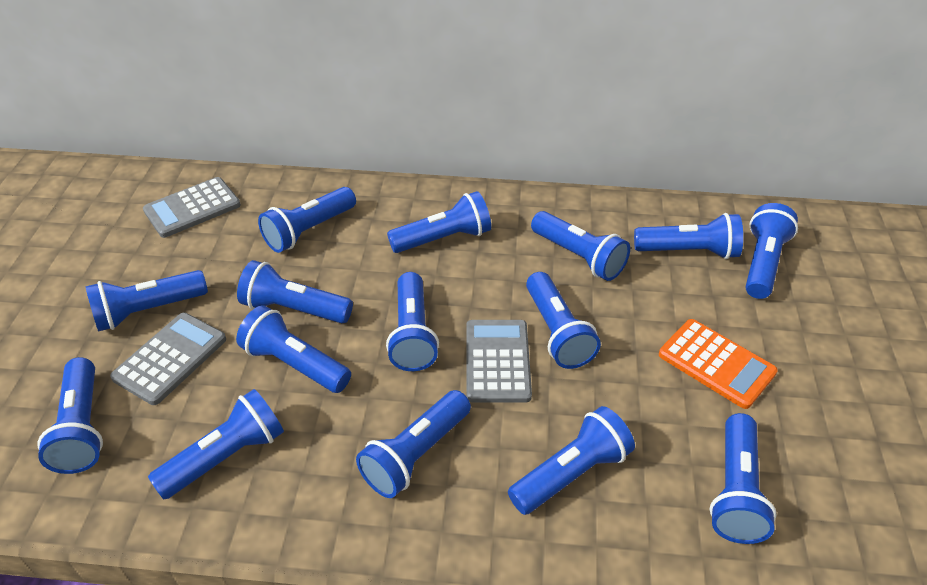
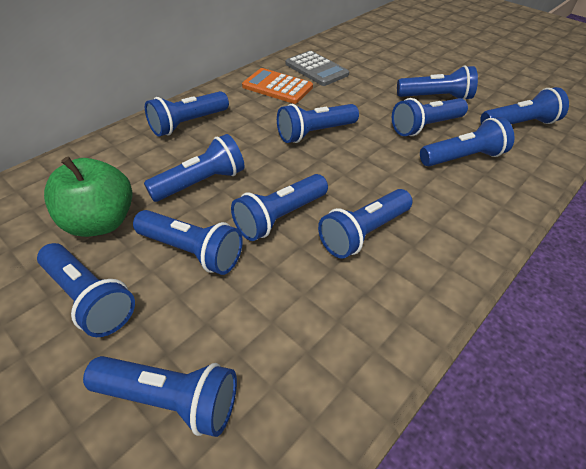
blue flashlight: 15 -> 12
green apple: 0 -> 1
grey calculator: 3 -> 1

